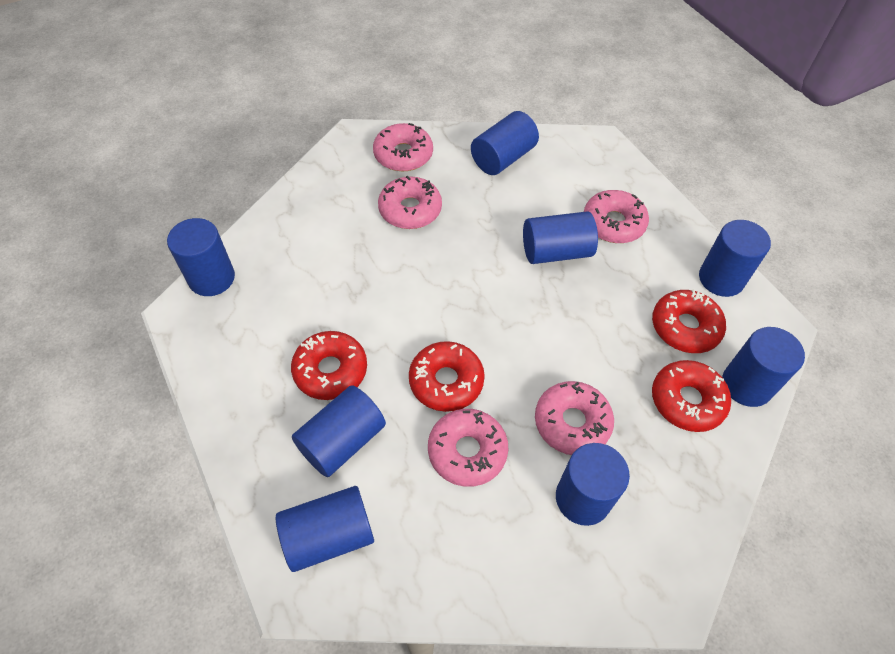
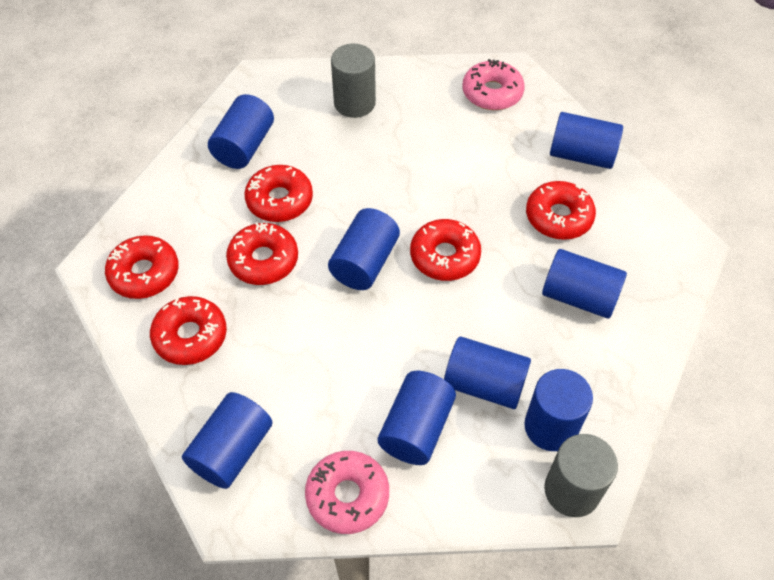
grey cylinder: 0 -> 2
pink donut: 5 -> 2
red donut: 4 -> 6

